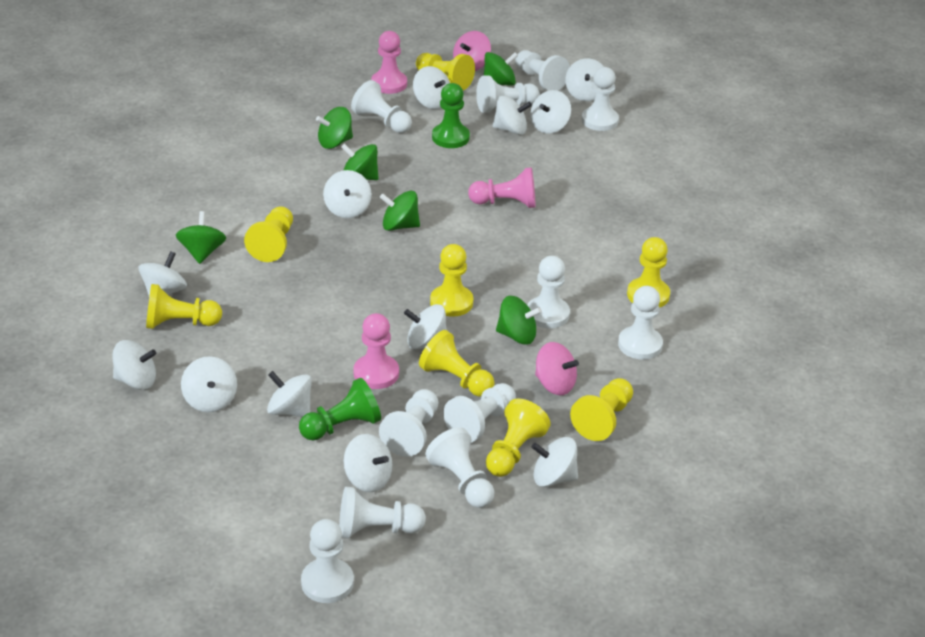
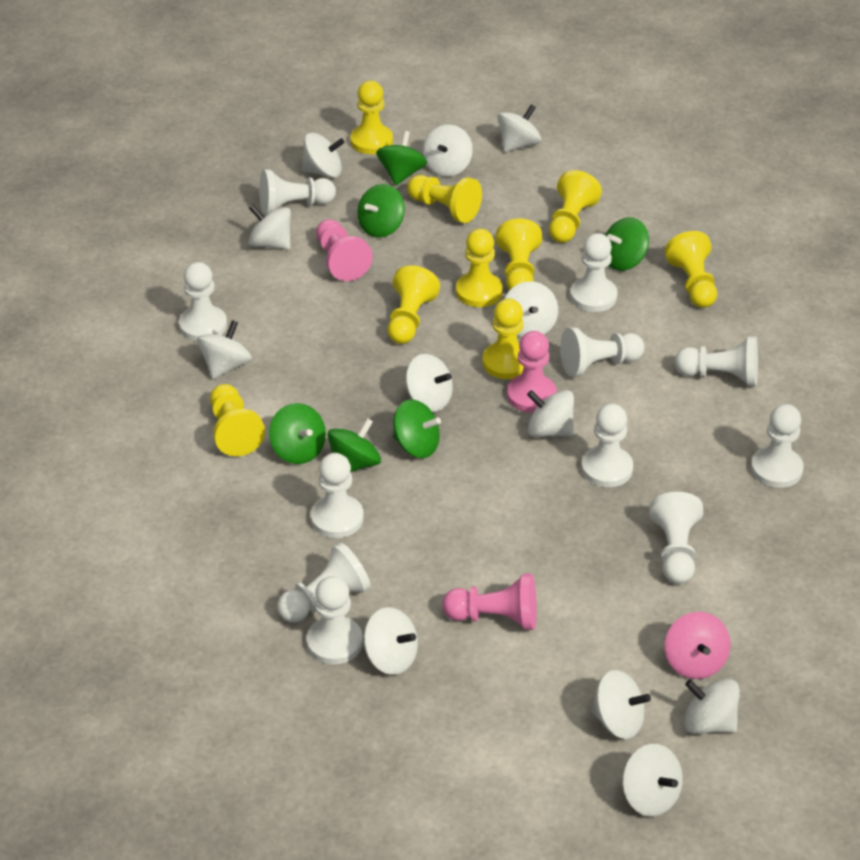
green pawn: 2 -> 0
pink spinning top: 2 -> 1
yellow pawn: 8 -> 9

